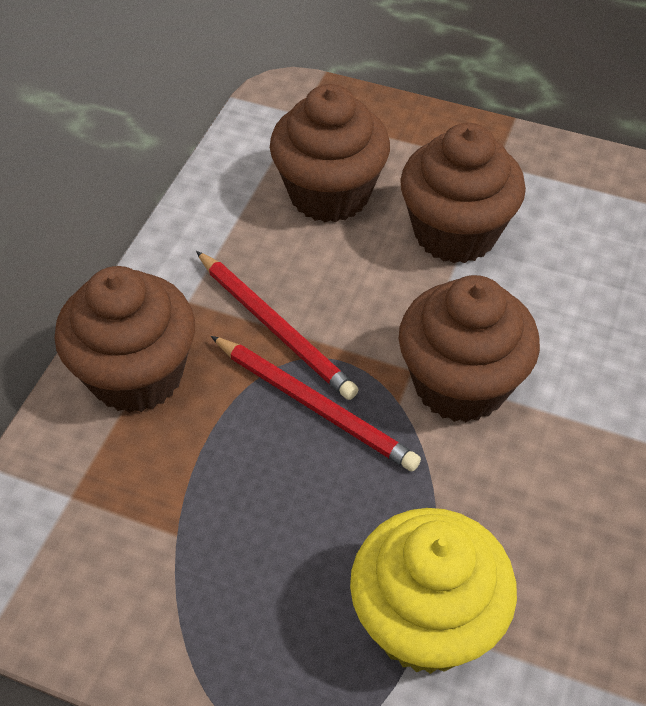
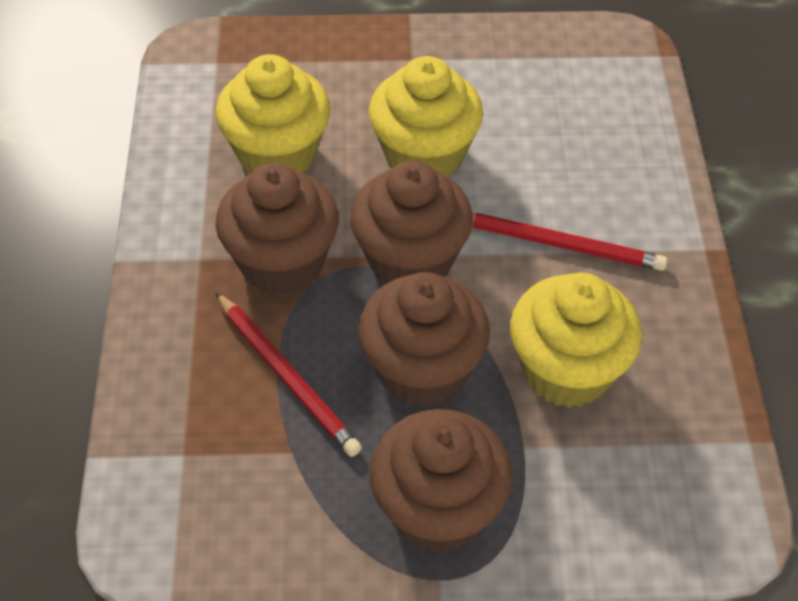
yellow cupcake: 1 -> 3

